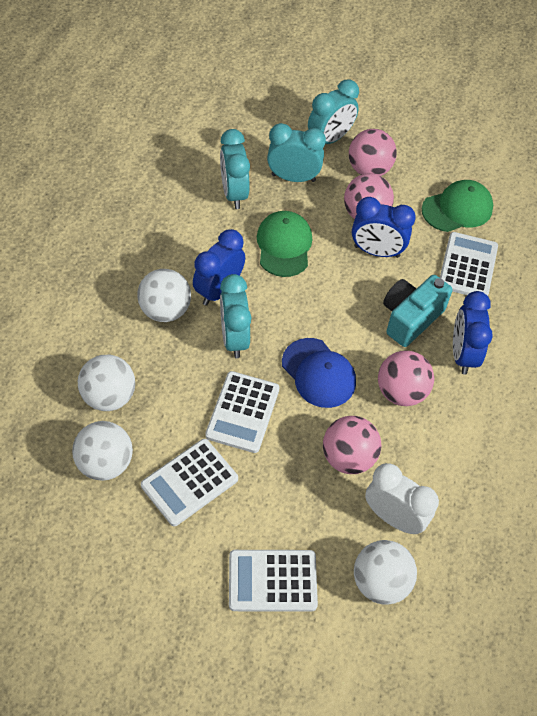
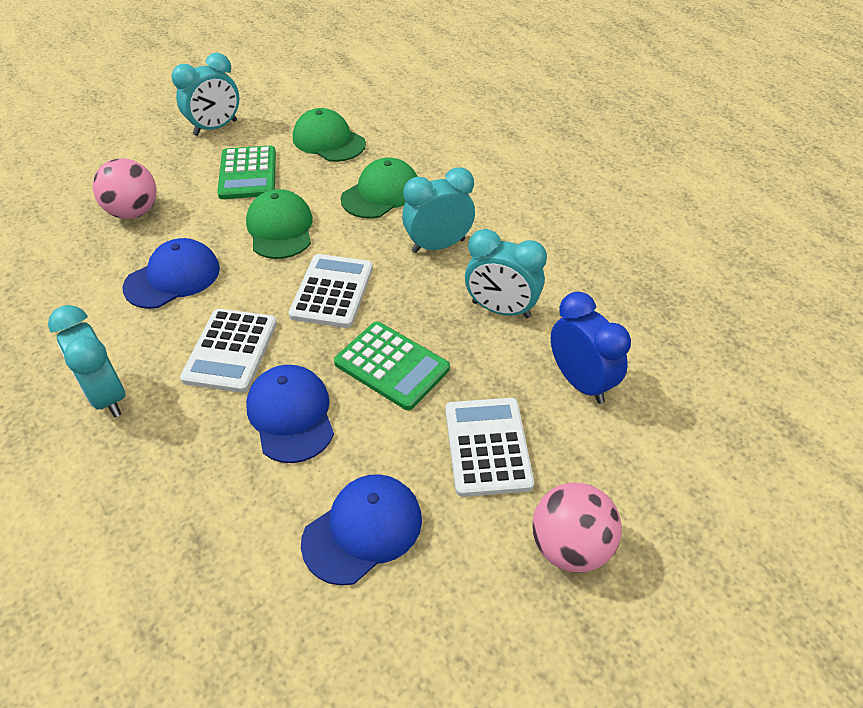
blue cap: 1 -> 3
blue clock: 3 -> 1
green calculator: 0 -> 2
green cap: 2 -> 3
pink ball: 4 -> 2
turquoise camera: 1 -> 0
white ball: 4 -> 0
white calculator: 4 -> 3
white clock: 1 -> 0

